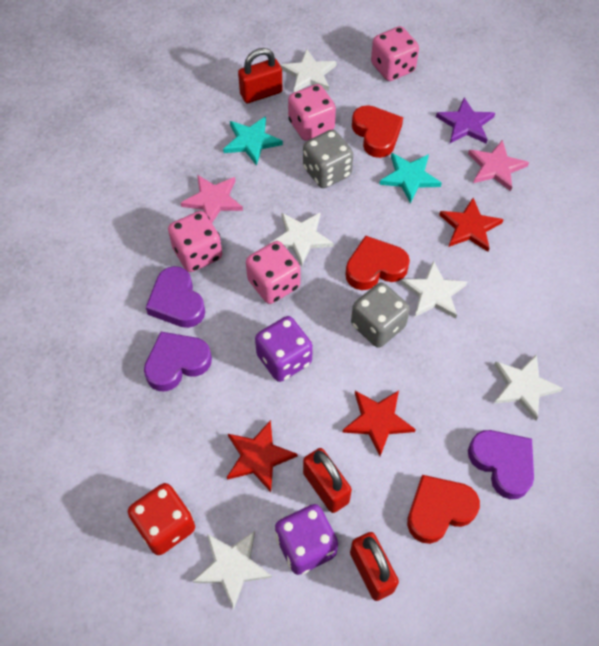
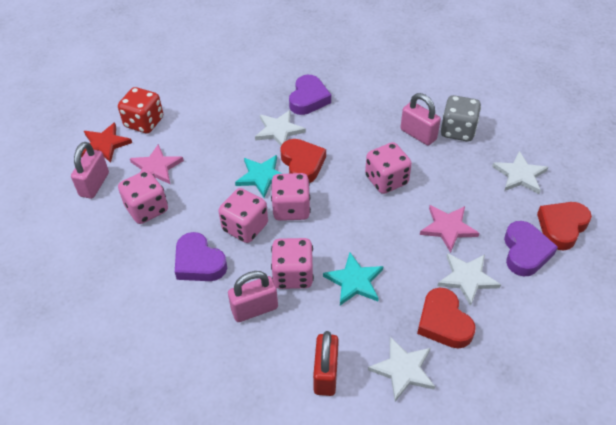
grey dice: 2 -> 1
pink dice: 4 -> 5
pink padlock: 0 -> 3
purple dice: 2 -> 0
purple star: 1 -> 0
red padlock: 3 -> 1
red star: 3 -> 1
white star: 5 -> 4

